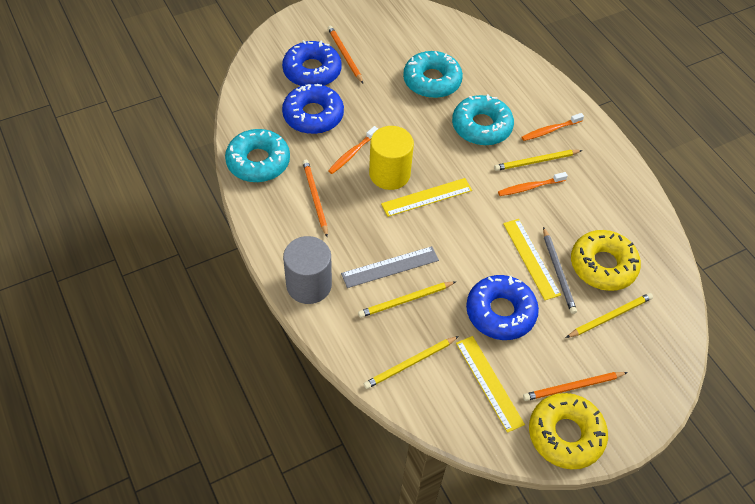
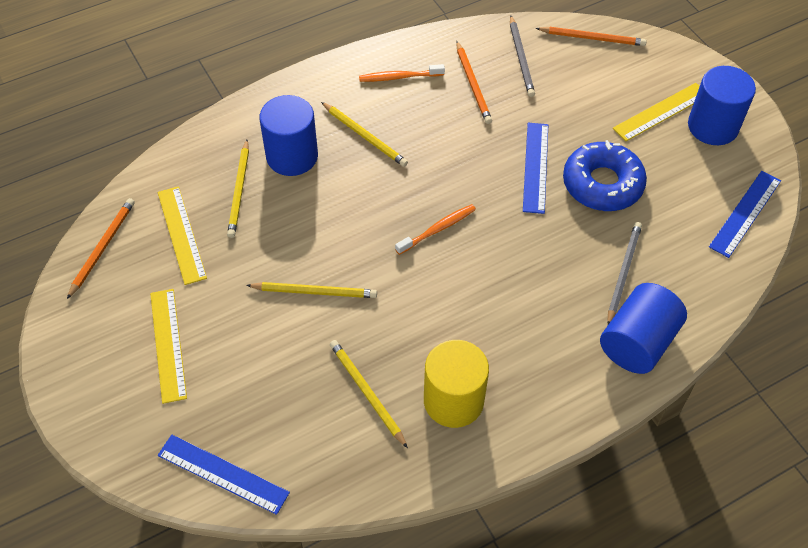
blue cylinder: 0 -> 3
blue donut: 3 -> 1
blue ruler: 0 -> 3
grey cylinder: 1 -> 0
grey pencil: 1 -> 2
grey ruler: 1 -> 0
orange toothbrush: 3 -> 2
turquoise donut: 3 -> 0
yellow donut: 2 -> 0

